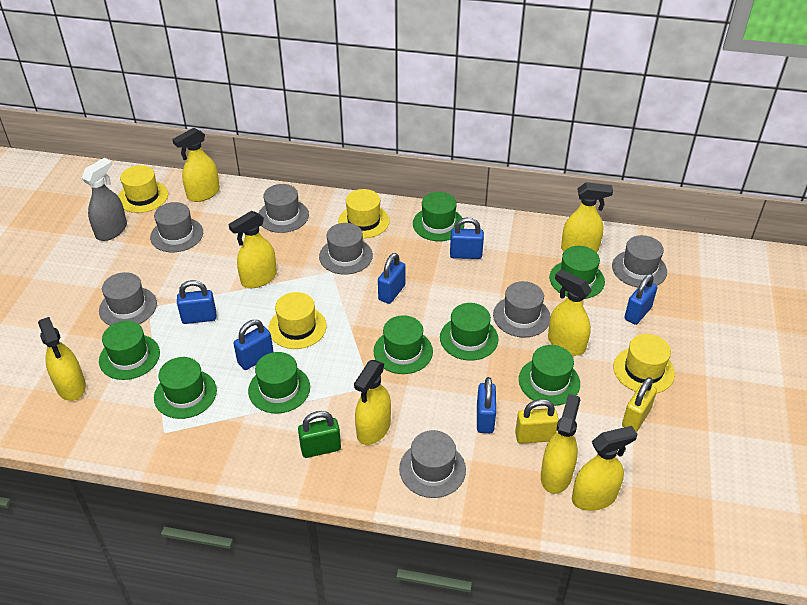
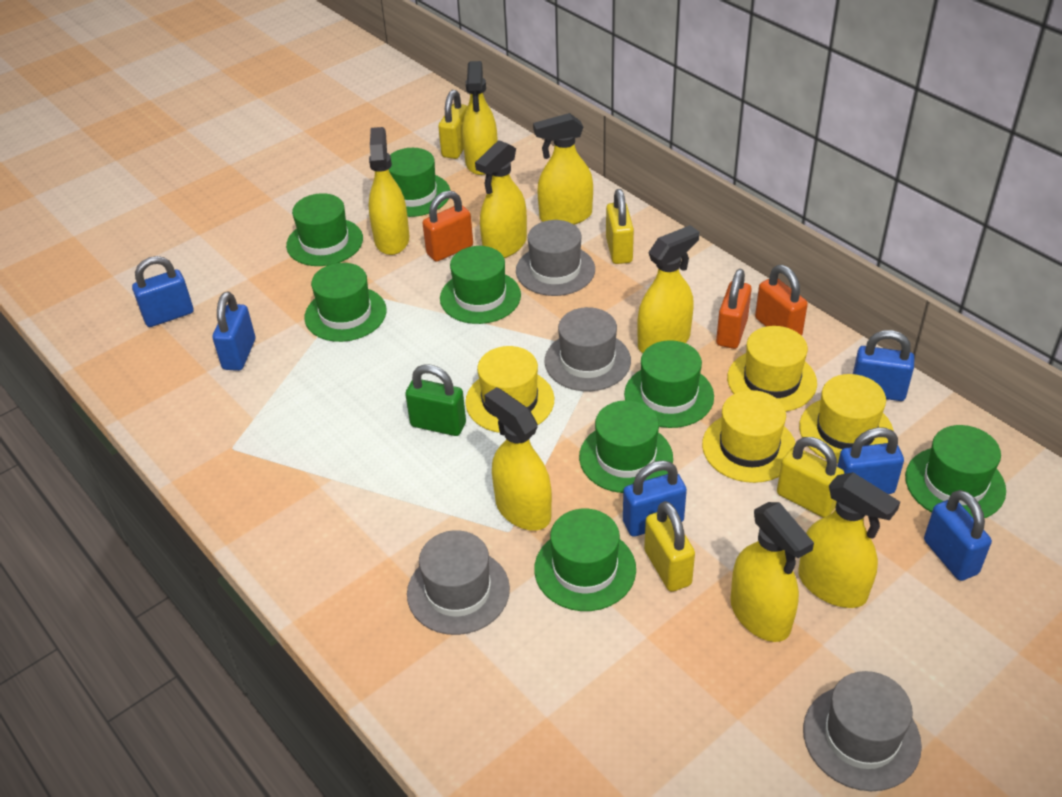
grey hat: 7 -> 4
grey spray bottle: 1 -> 0
orange padlock: 0 -> 3
yellow padlock: 2 -> 4

